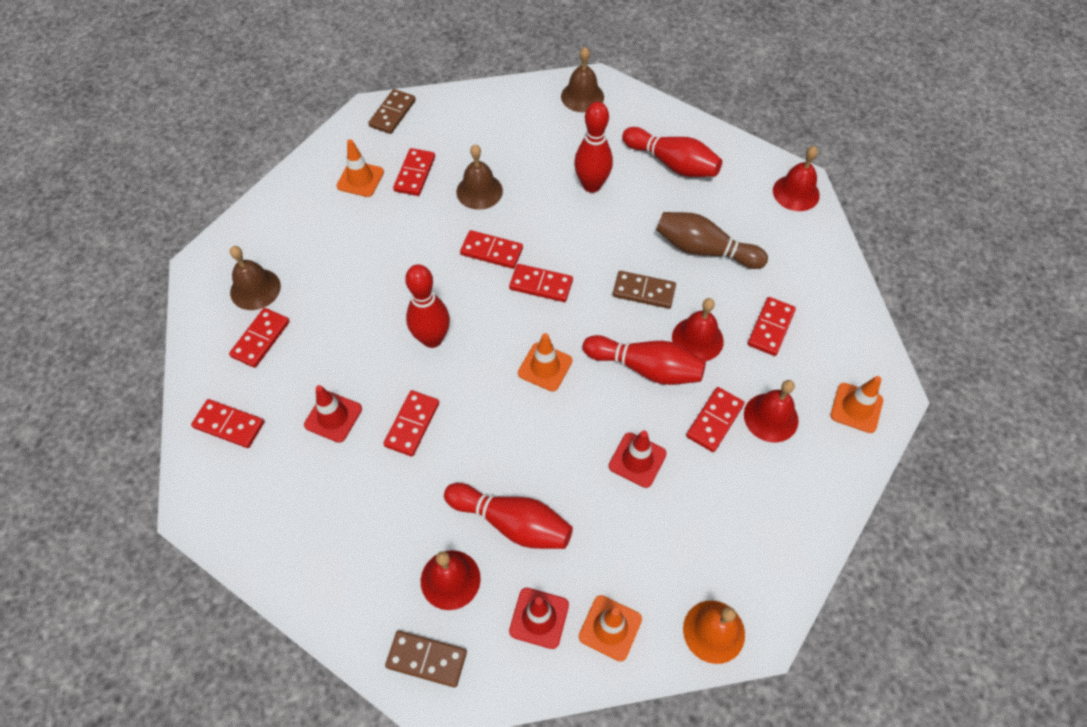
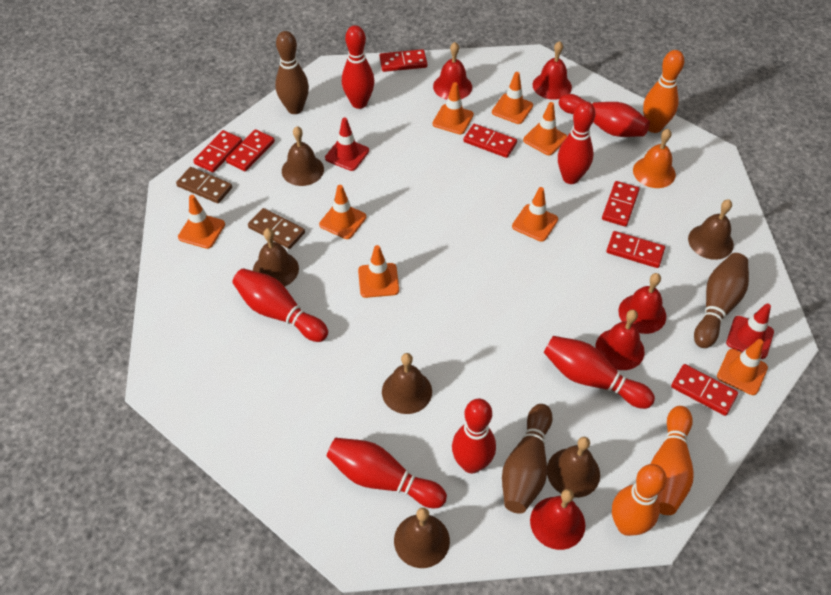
brown bell: 3 -> 6
brown bowling pin: 1 -> 3
brown domino: 3 -> 2
orange bowling pin: 0 -> 3
orange traffic cone: 4 -> 8
red bell: 4 -> 5
red bowling pin: 5 -> 7
red domino: 8 -> 7
red traffic cone: 3 -> 2

